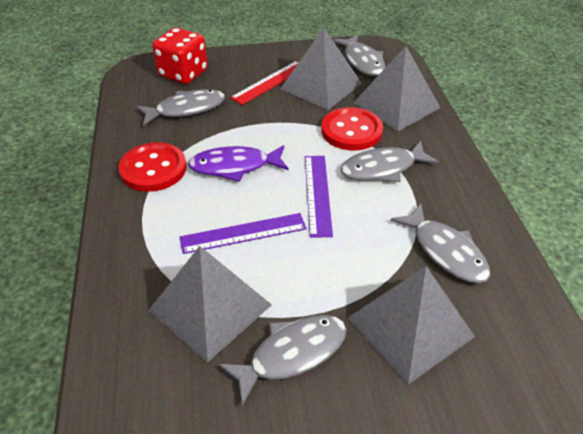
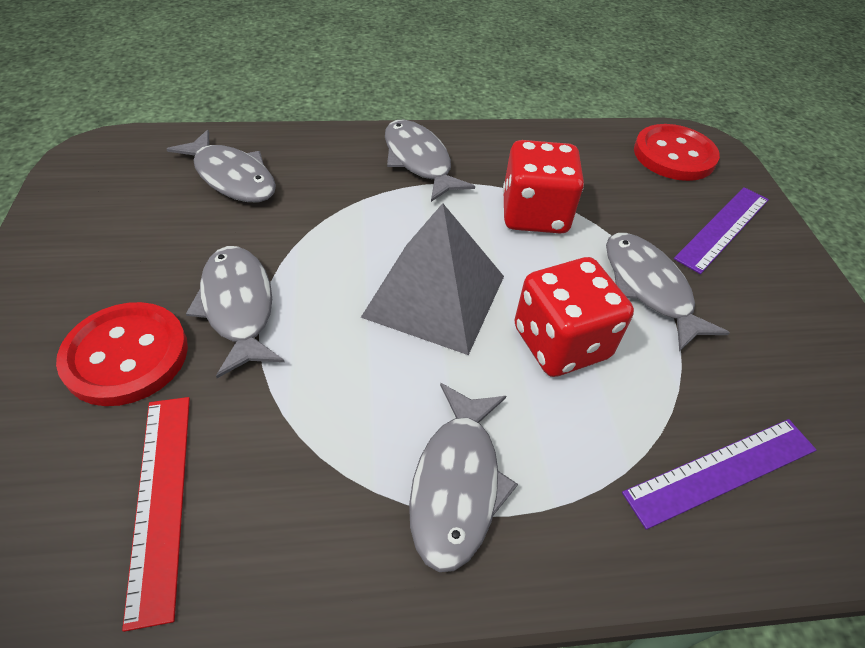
grey pyramid: 4 -> 1
purple fish: 1 -> 0
red dice: 1 -> 2

